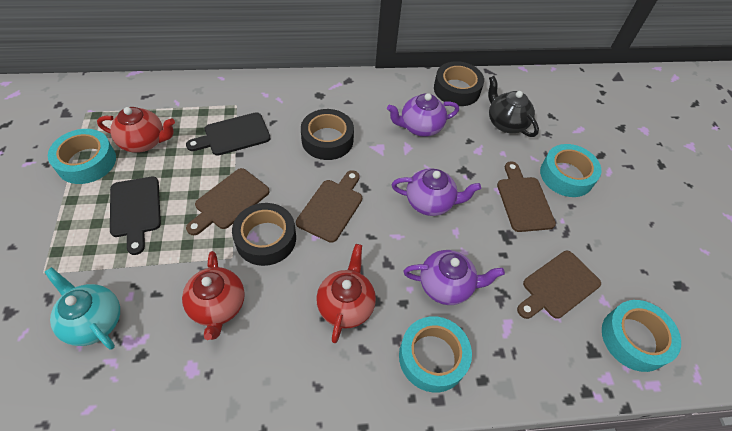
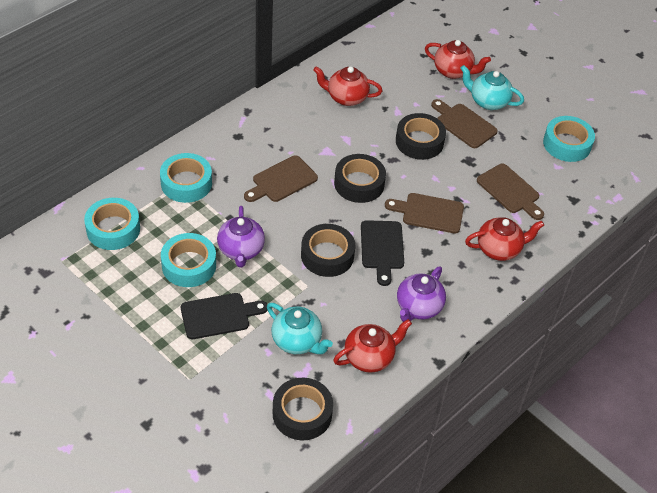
black tape: 3 -> 4
black teapot: 1 -> 0
purple teapot: 3 -> 2
red teapot: 3 -> 4
turquoise teapot: 1 -> 2

